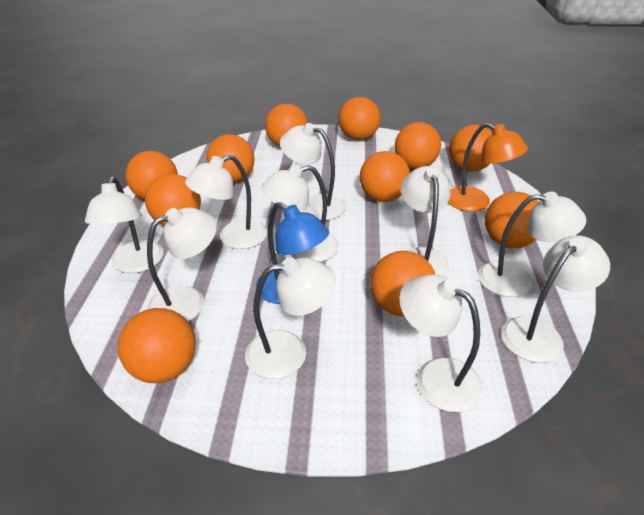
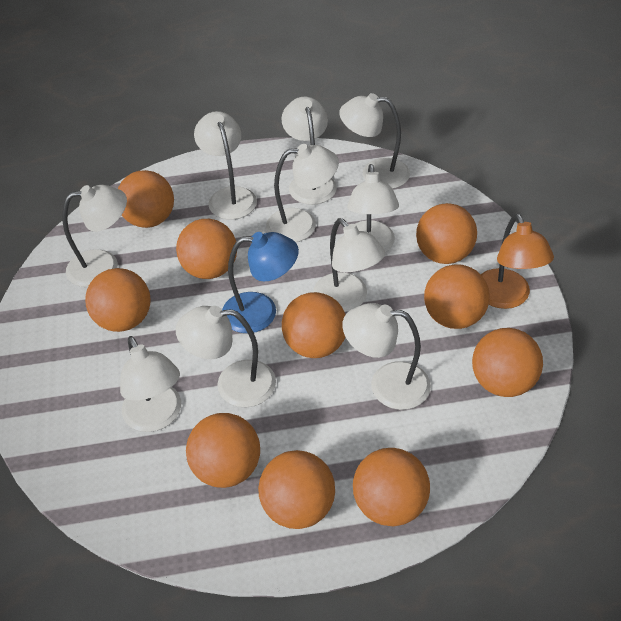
orange ball: 11 -> 10

